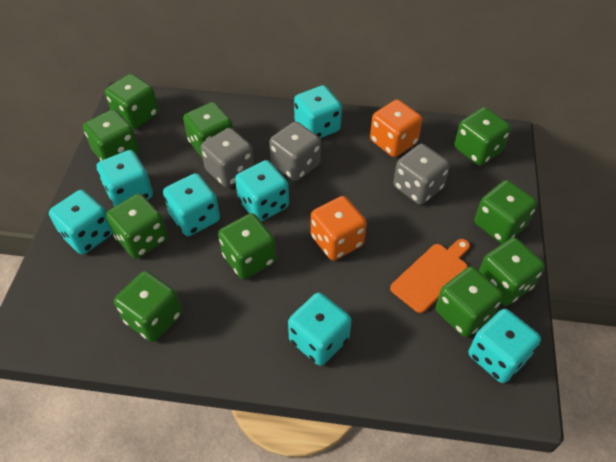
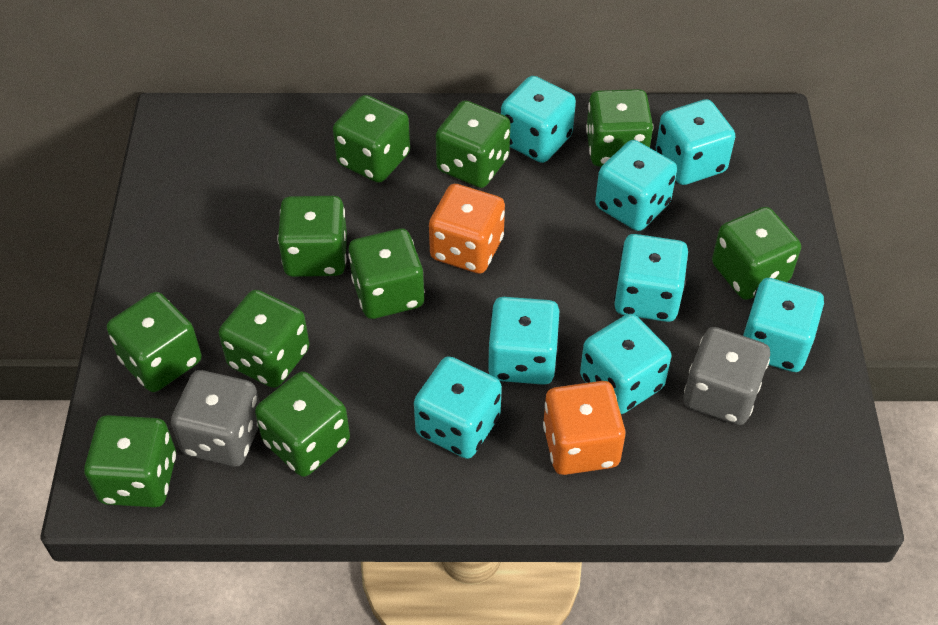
grey dice: 3 -> 2
orange cutting board: 1 -> 0
turquoise dice: 7 -> 8

